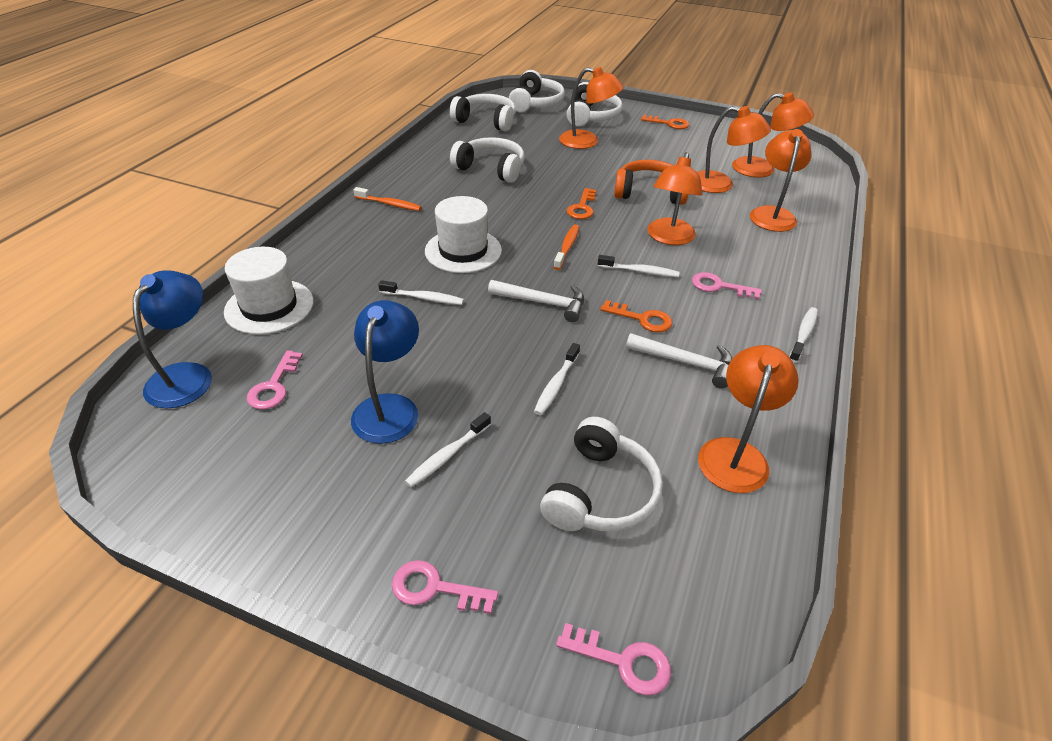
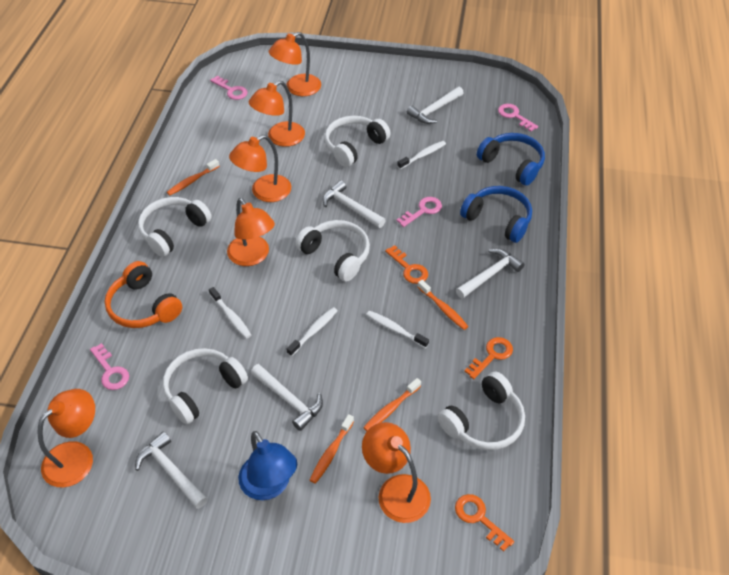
blue headphones: 0 -> 2
blue lamp: 2 -> 1
orange toothbrush: 2 -> 4
white hammer: 2 -> 5
white hat: 2 -> 0
white toothbrush: 5 -> 4

